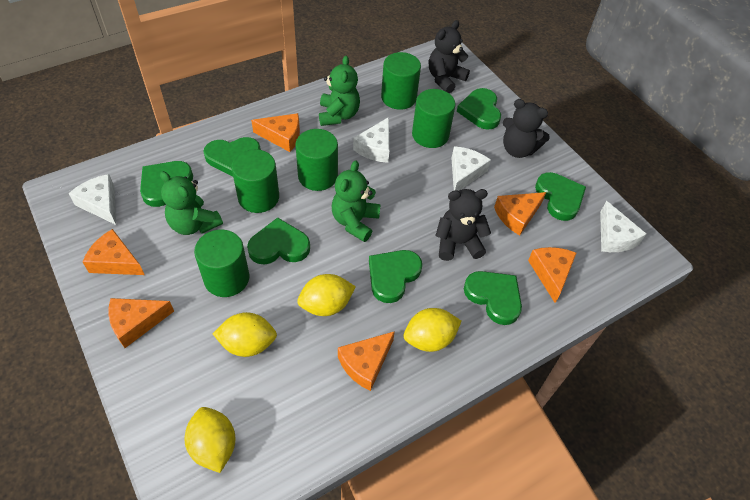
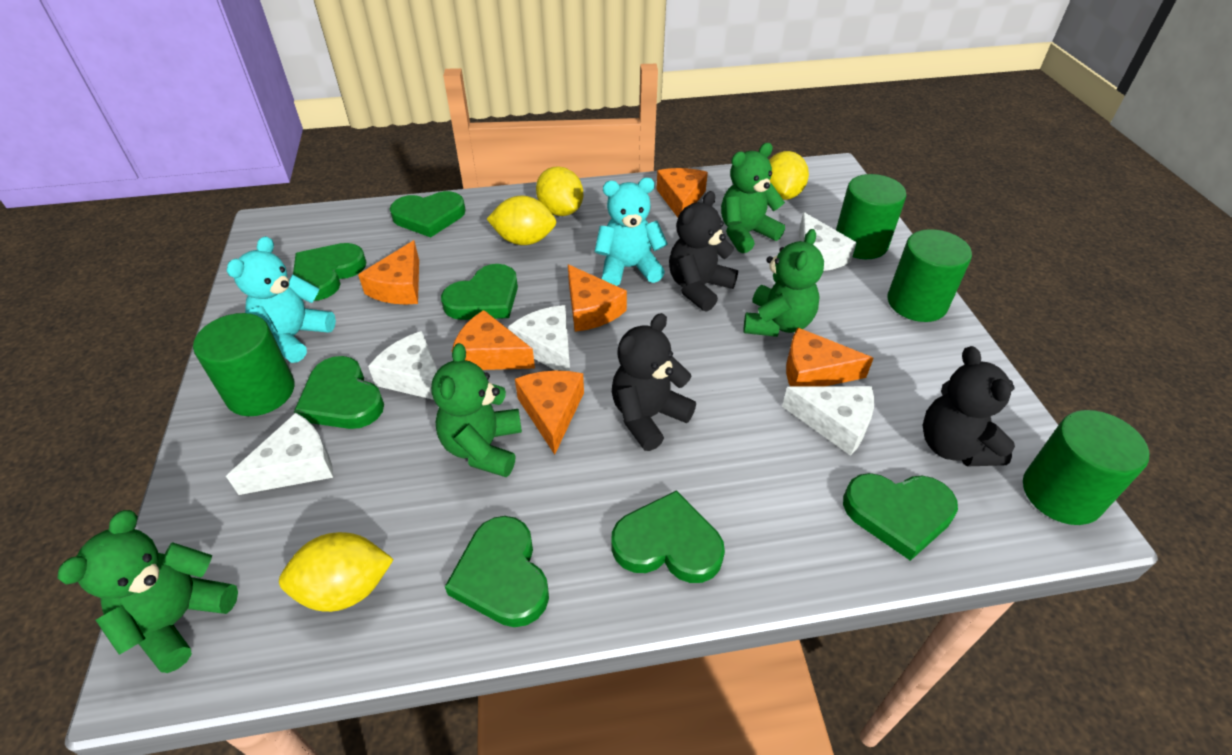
green cylinder: 5 -> 4
green teddy bear: 3 -> 4
turquoise teddy bear: 0 -> 2
white cheese: 4 -> 5

